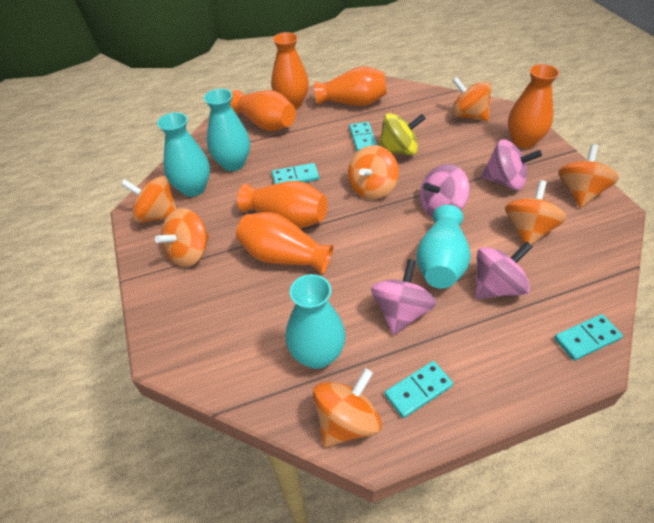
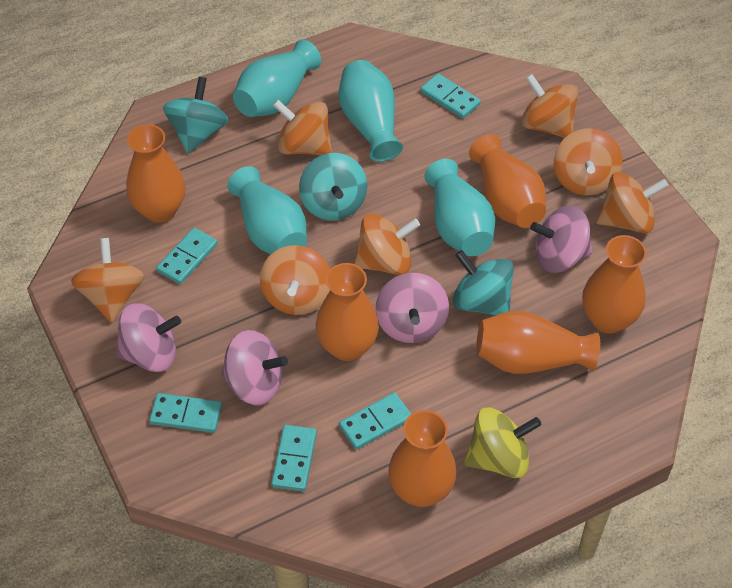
turquoise domino: 4 -> 5
turquoise spinning top: 0 -> 3

